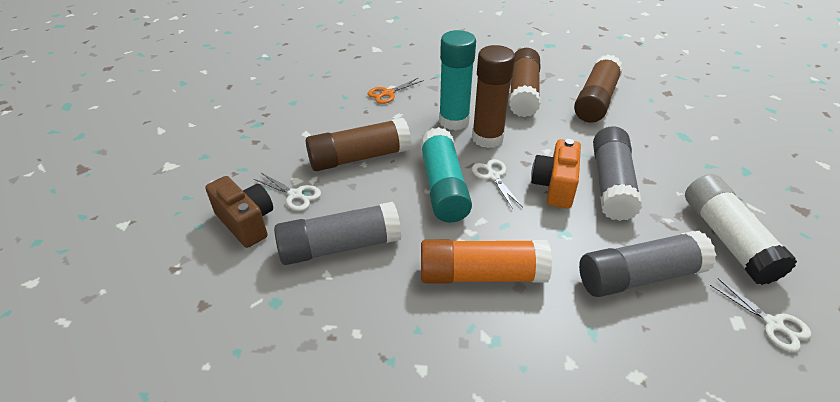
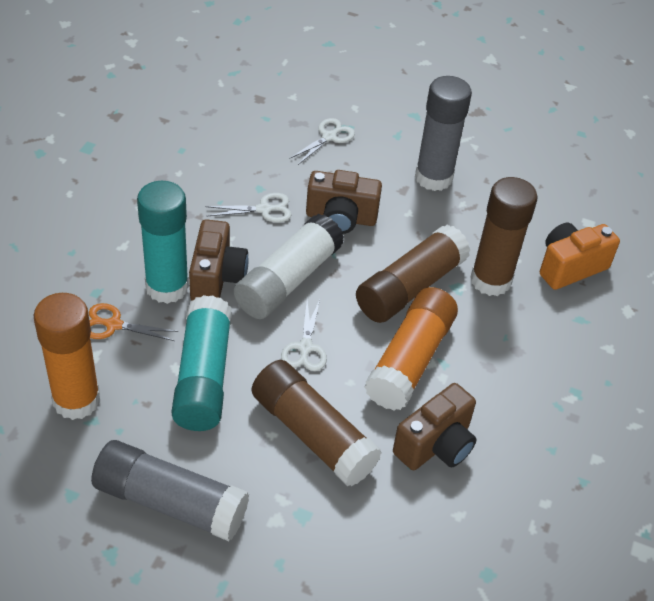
brown camera: 1 -> 3
brown glue stick: 4 -> 3
grey glue stick: 3 -> 2
orange glue stick: 1 -> 2

